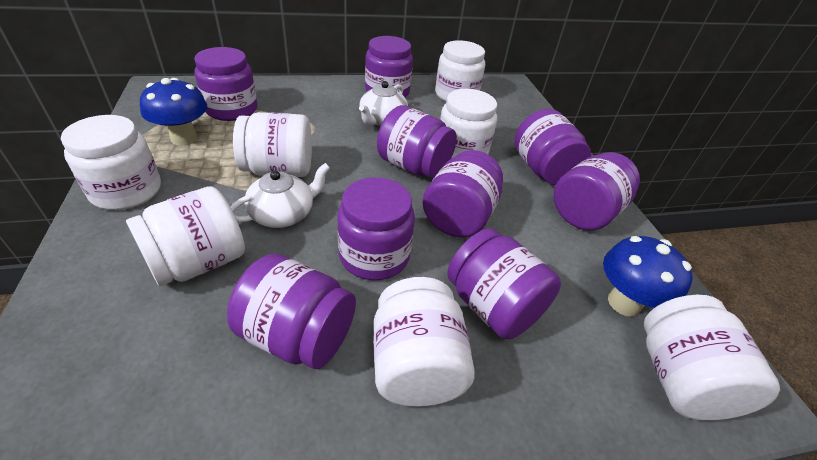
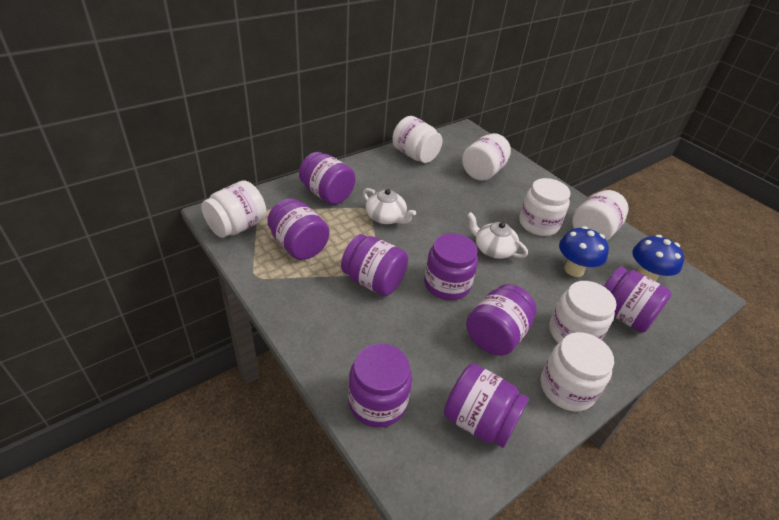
purple jar: 9 -> 8

